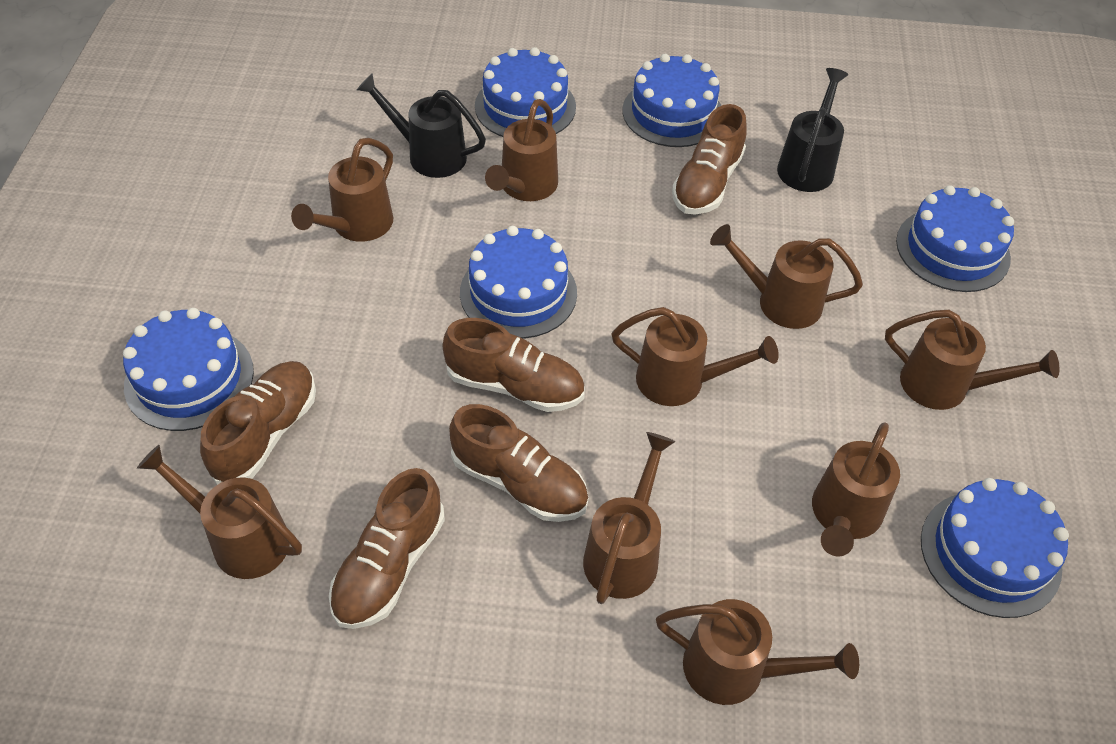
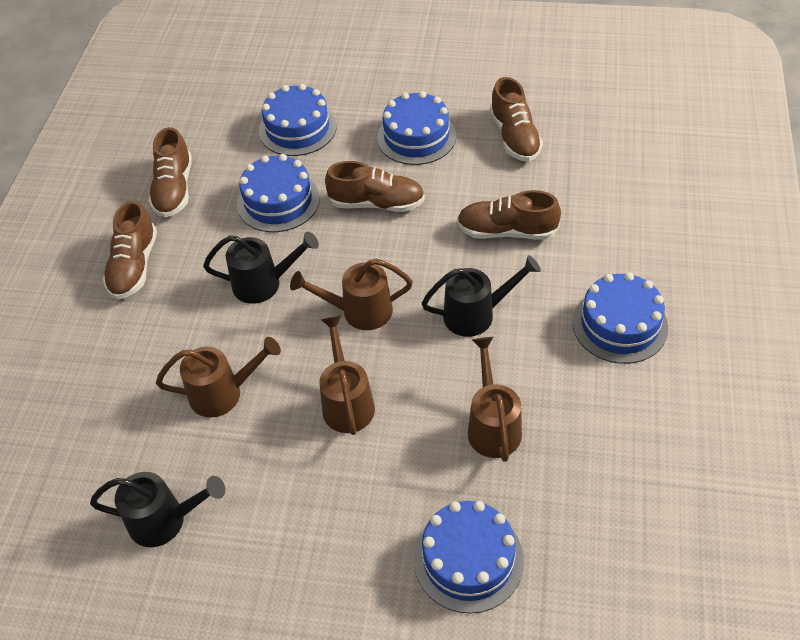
black watering can: 2 -> 3
blue cake: 6 -> 5
brown watering can: 9 -> 4

